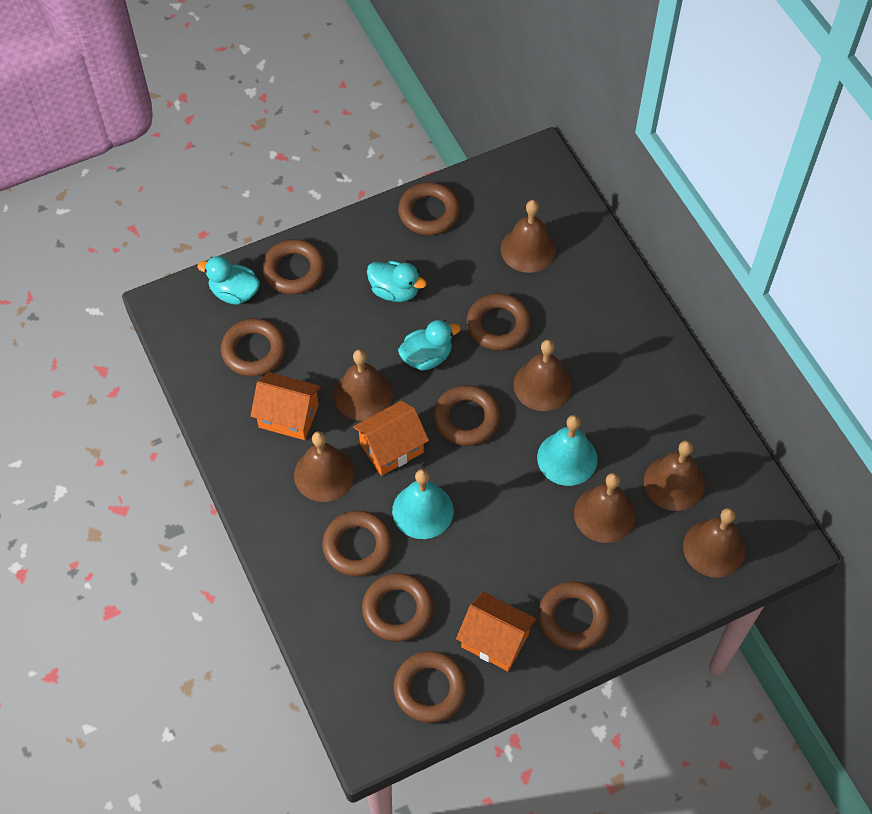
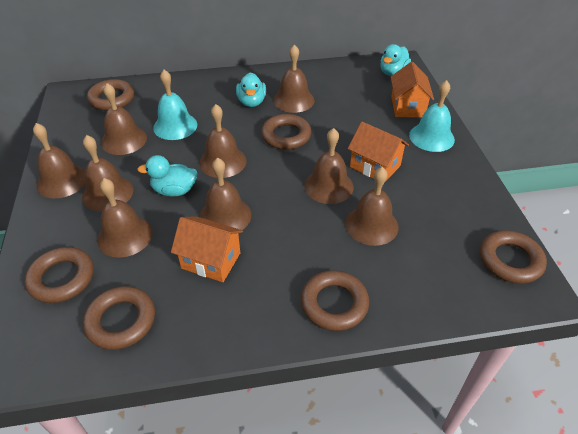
brown bell: 7 -> 9
brown ring: 9 -> 6

